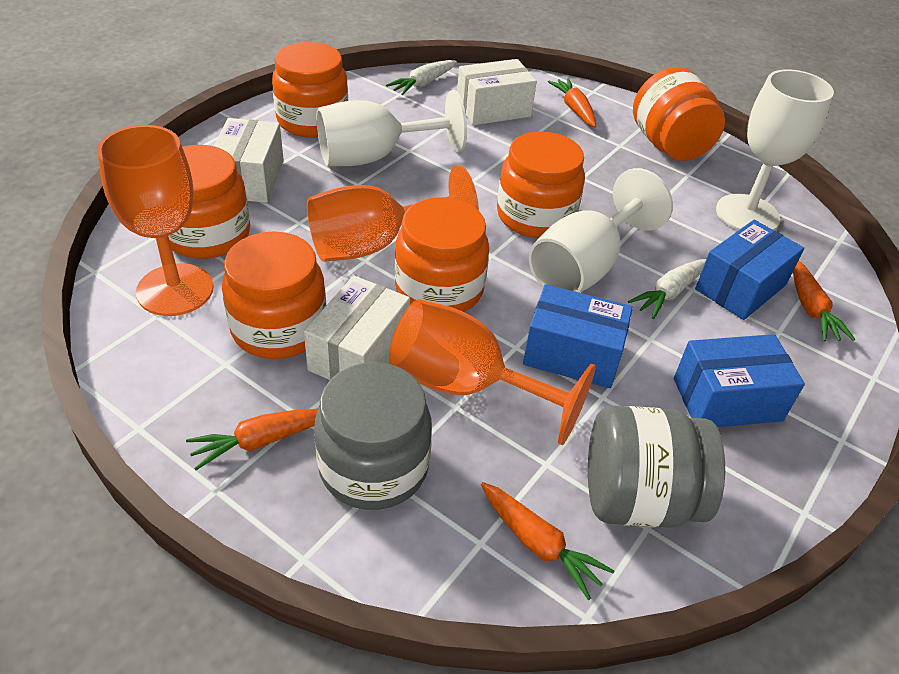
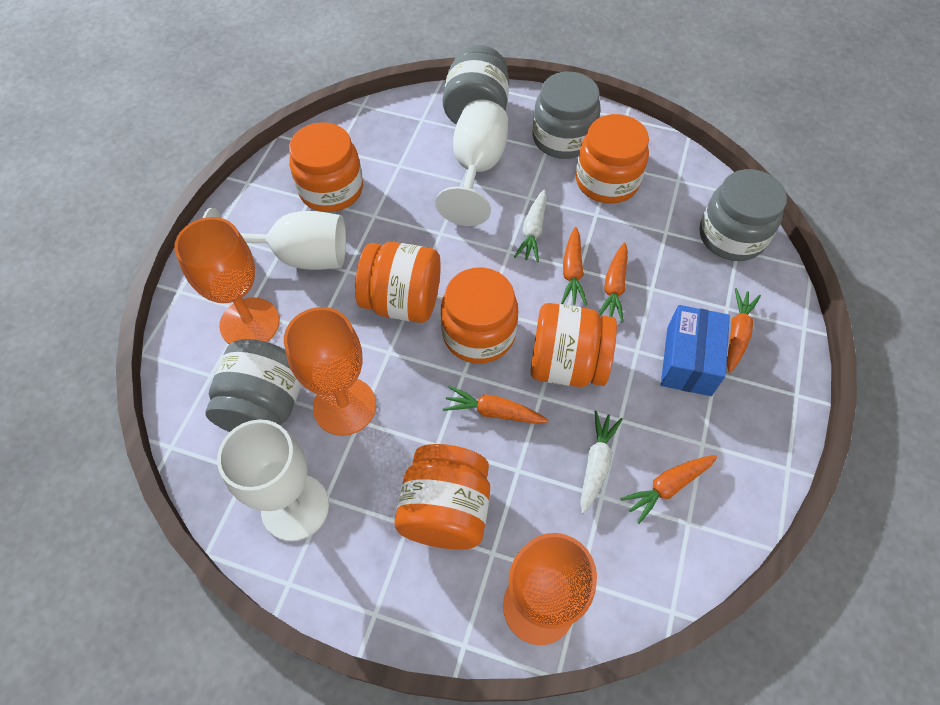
blue box: 3 -> 1
grey jar: 2 -> 4
orange carrot: 4 -> 5
white box: 3 -> 0

